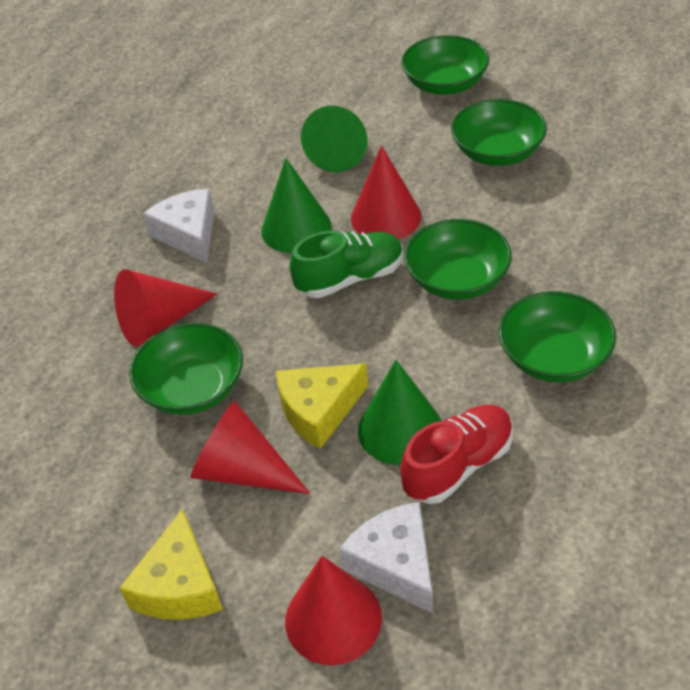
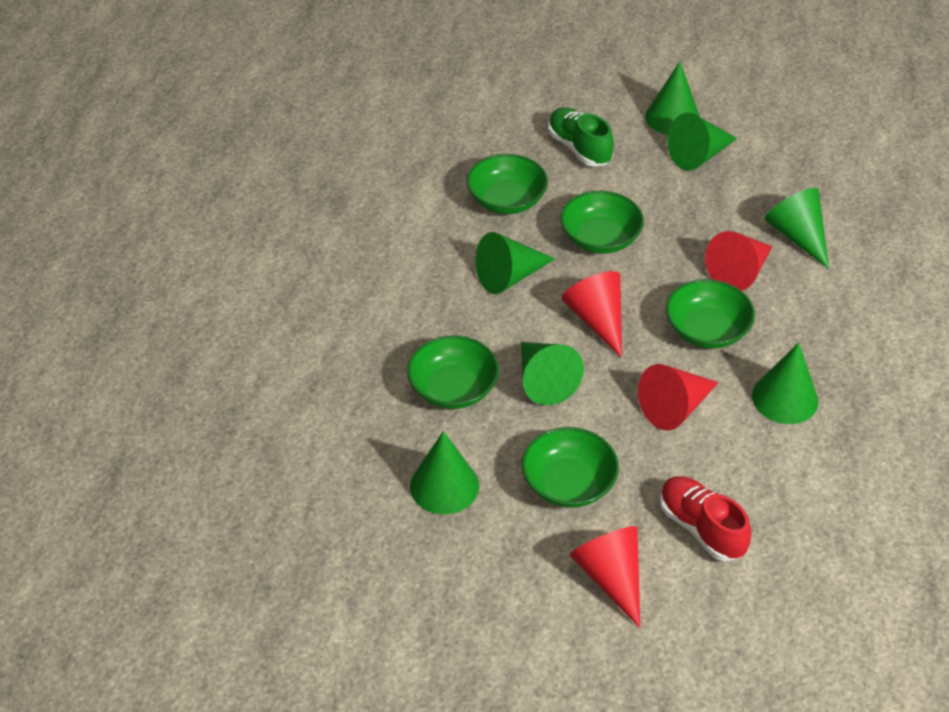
green cone: 3 -> 7
white cheese: 2 -> 0
yellow cheese: 2 -> 0

